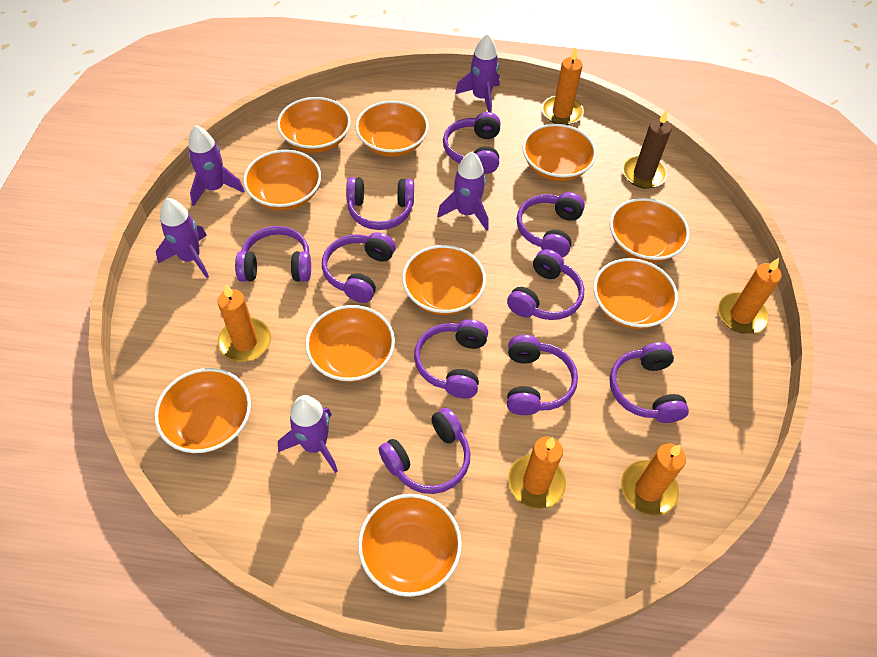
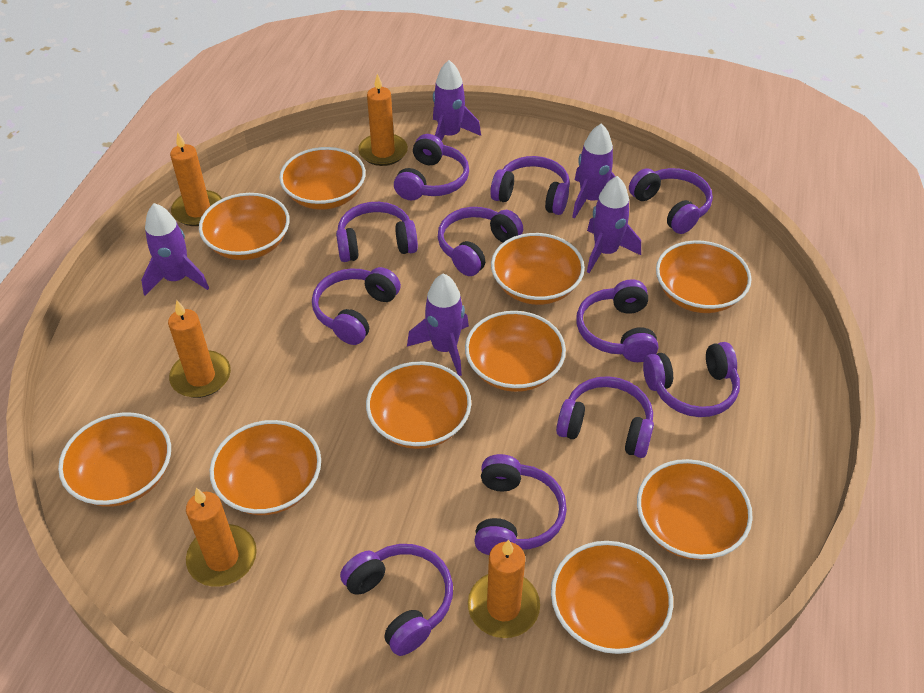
brown candle: 1 -> 0
purple headphones: 10 -> 11

